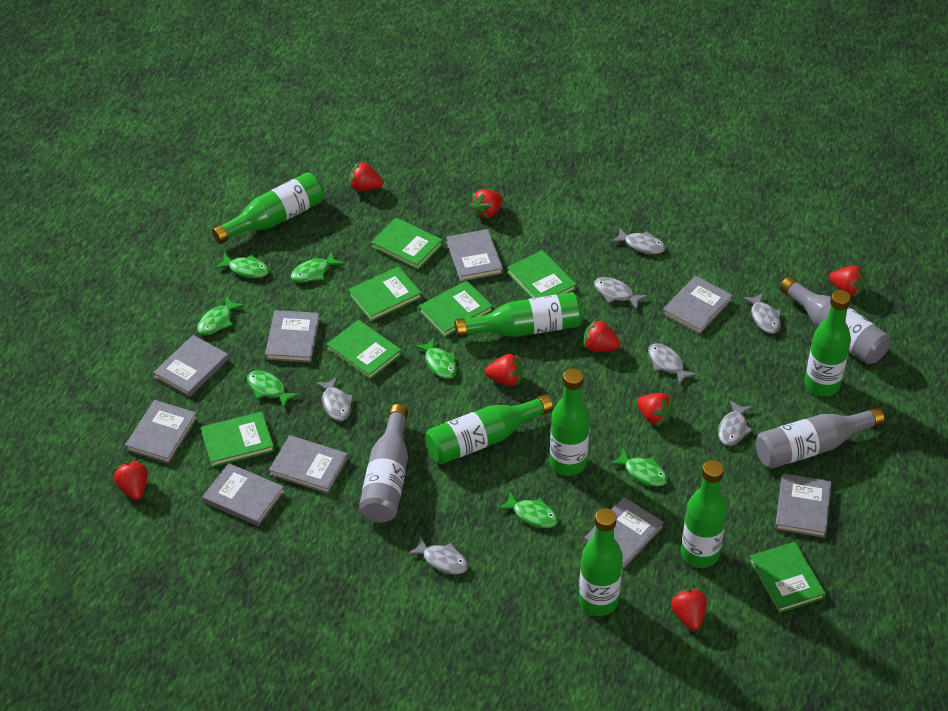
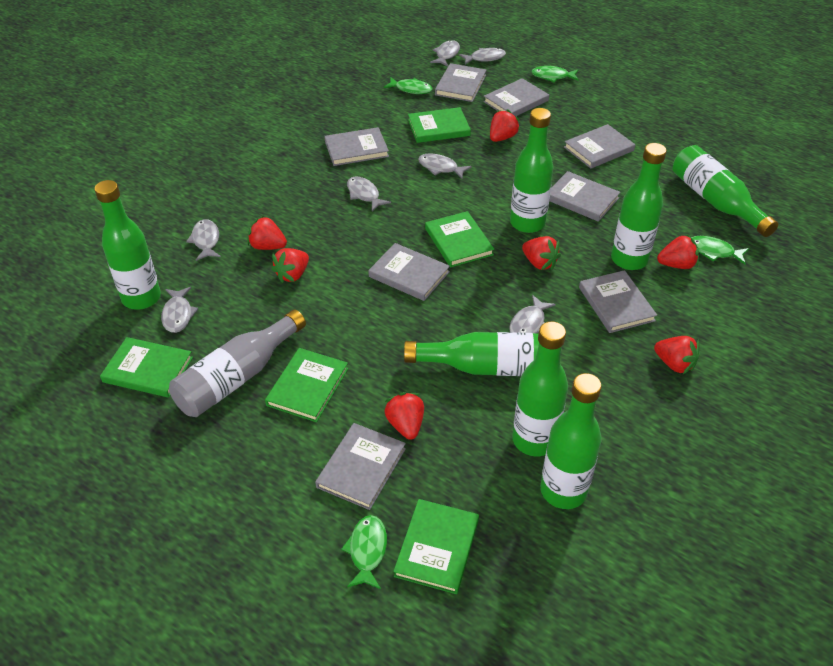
green book: 7 -> 5
green fish: 7 -> 4
grey book: 9 -> 8
grey bottle: 3 -> 1
red strawberry: 8 -> 7

